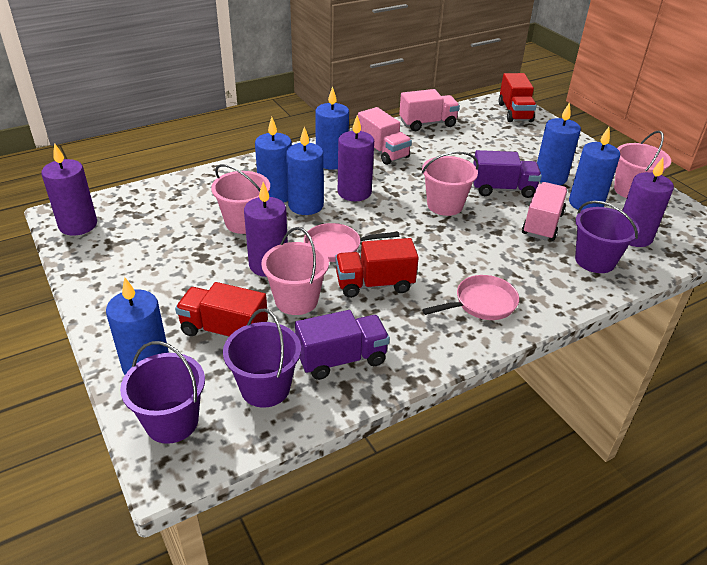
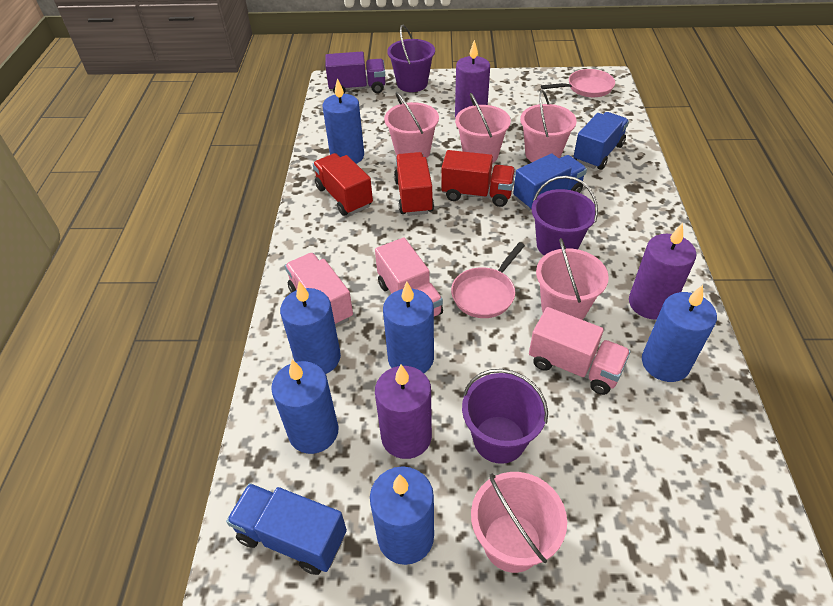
blue truck: 0 -> 3
pink bucket: 4 -> 5
purple candle: 4 -> 3
purple truck: 2 -> 1

